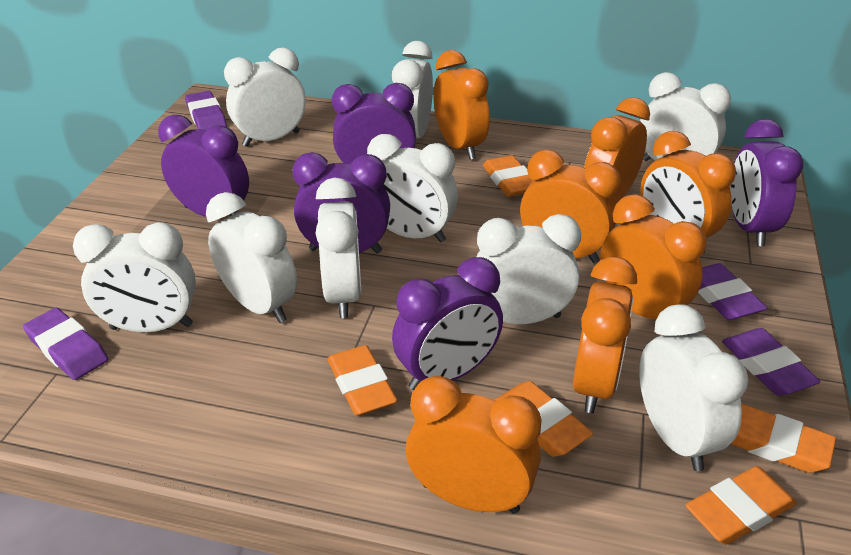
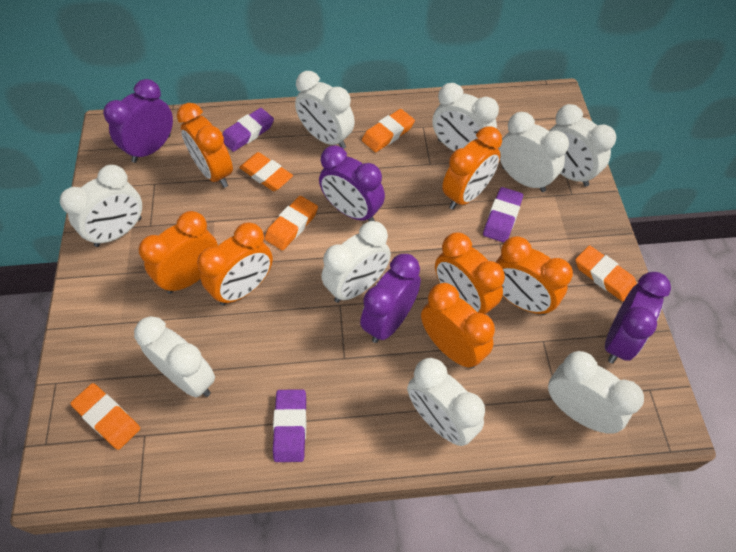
purple clock: 5 -> 4
purple eraser: 4 -> 3

